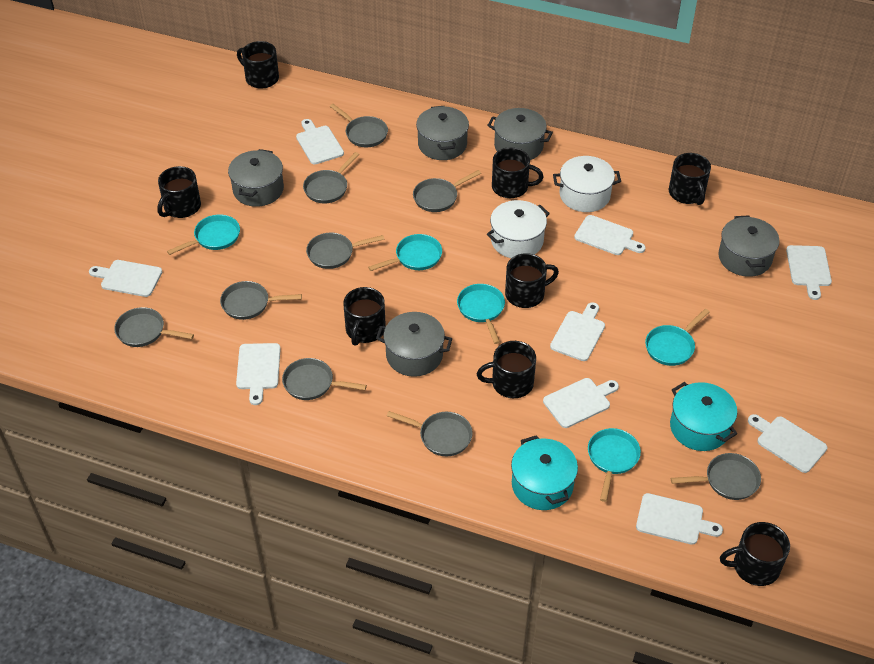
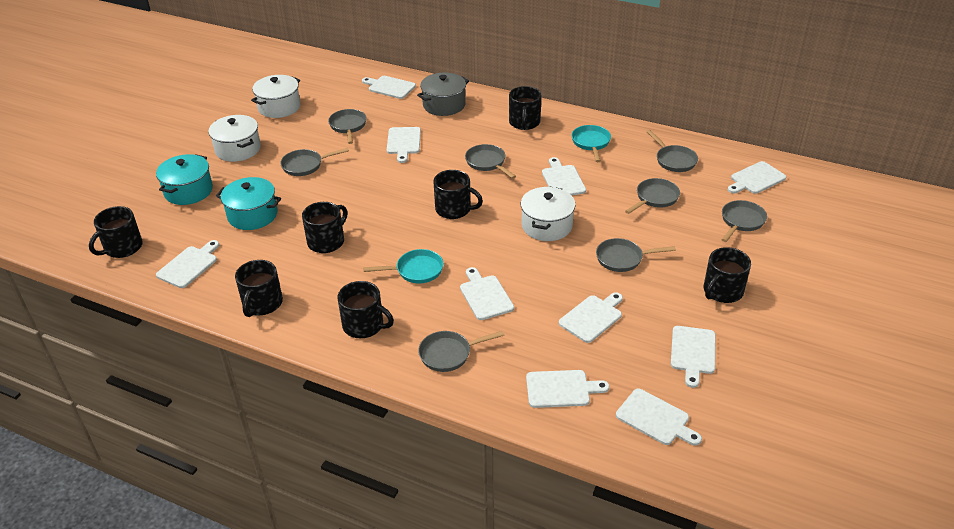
black mug: 8 -> 7
grey pan: 9 -> 8
grey pot: 5 -> 1
turquoise pan: 5 -> 2
white cutting board: 9 -> 10
white pot: 2 -> 3

